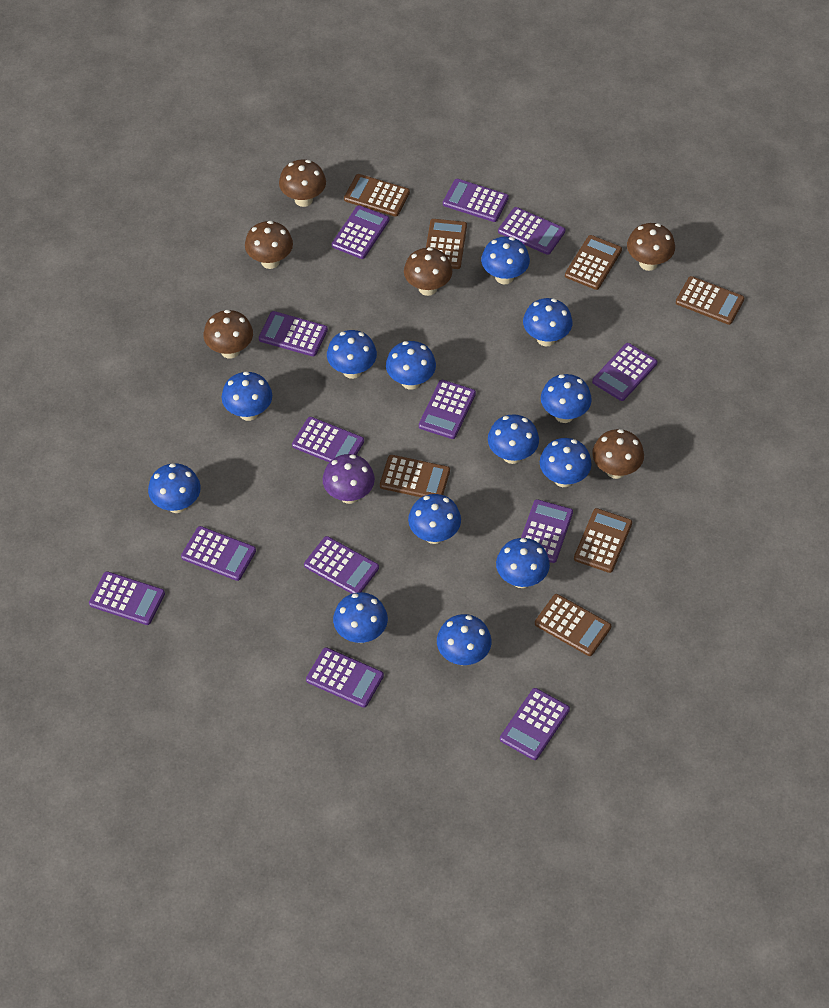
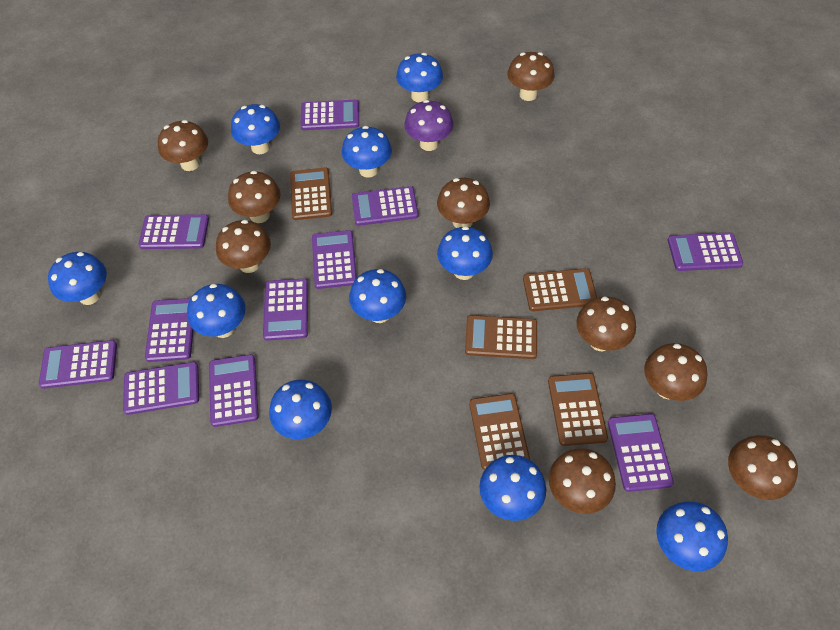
blue mushroom: 13 -> 10
brown calculator: 7 -> 5
brown mushroom: 6 -> 9
purple calculator: 13 -> 11

